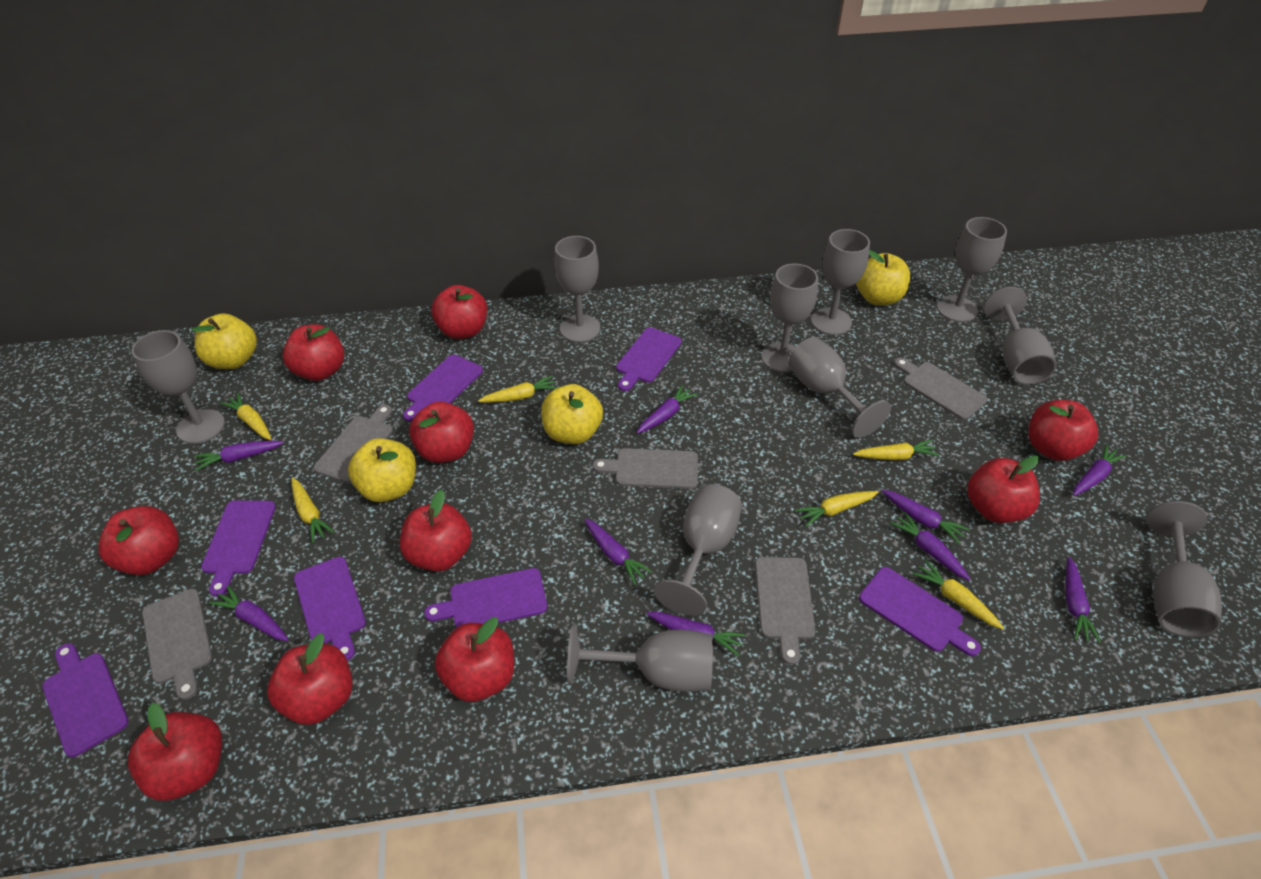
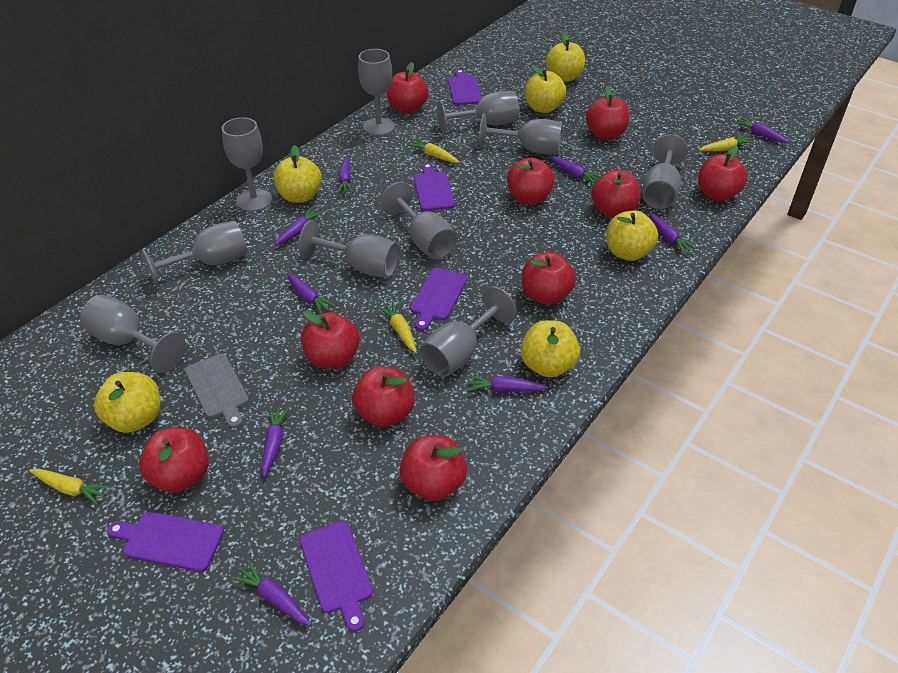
grey cutting board: 5 -> 1
purple cutting board: 7 -> 5
yellow apple: 4 -> 6
yellow carrot: 6 -> 4

